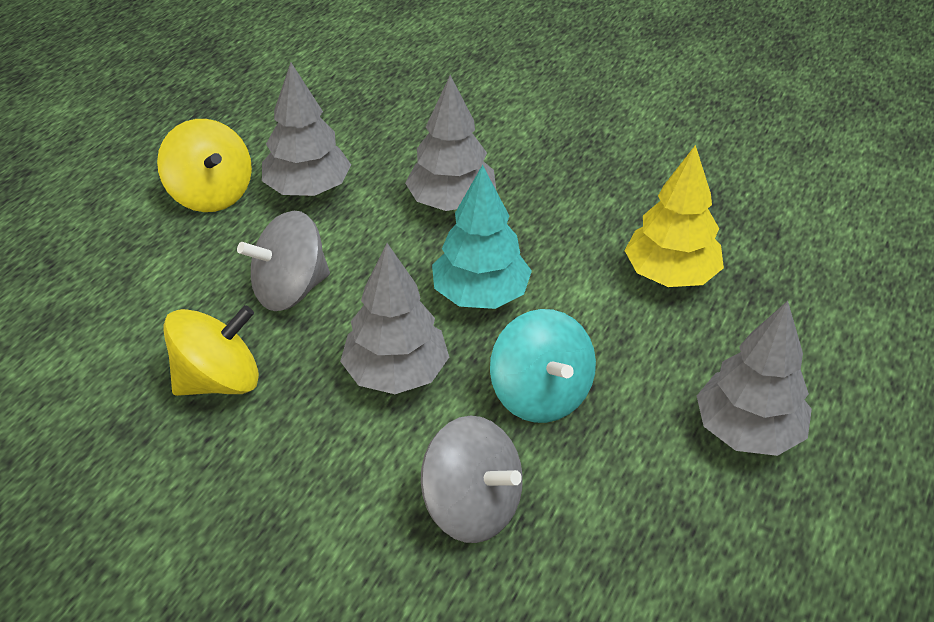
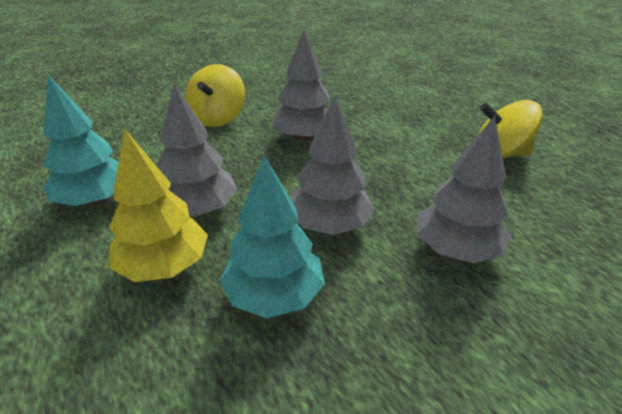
grey spinning top: 2 -> 0
turquoise spinning top: 1 -> 0
turquoise tree: 1 -> 2

